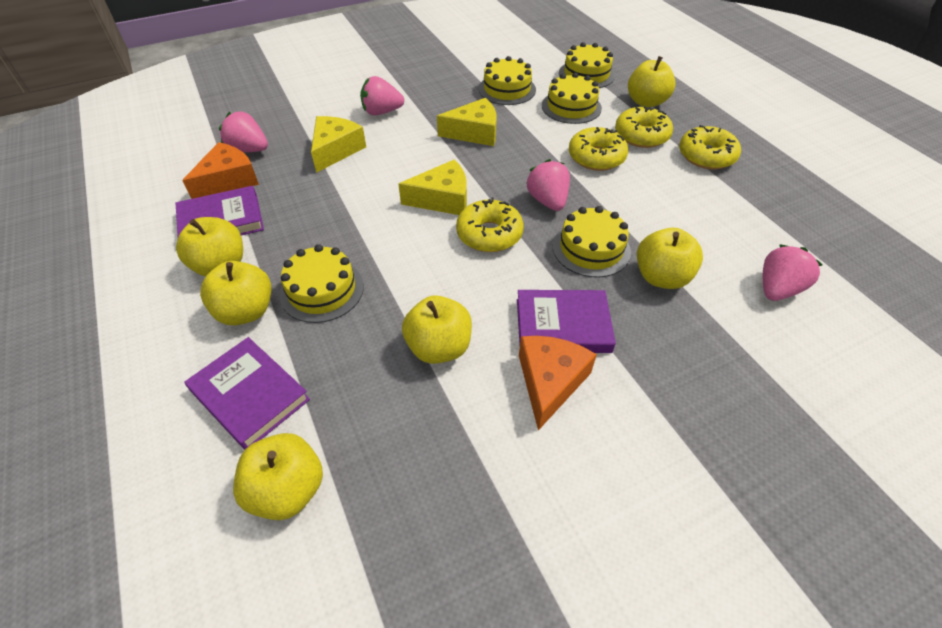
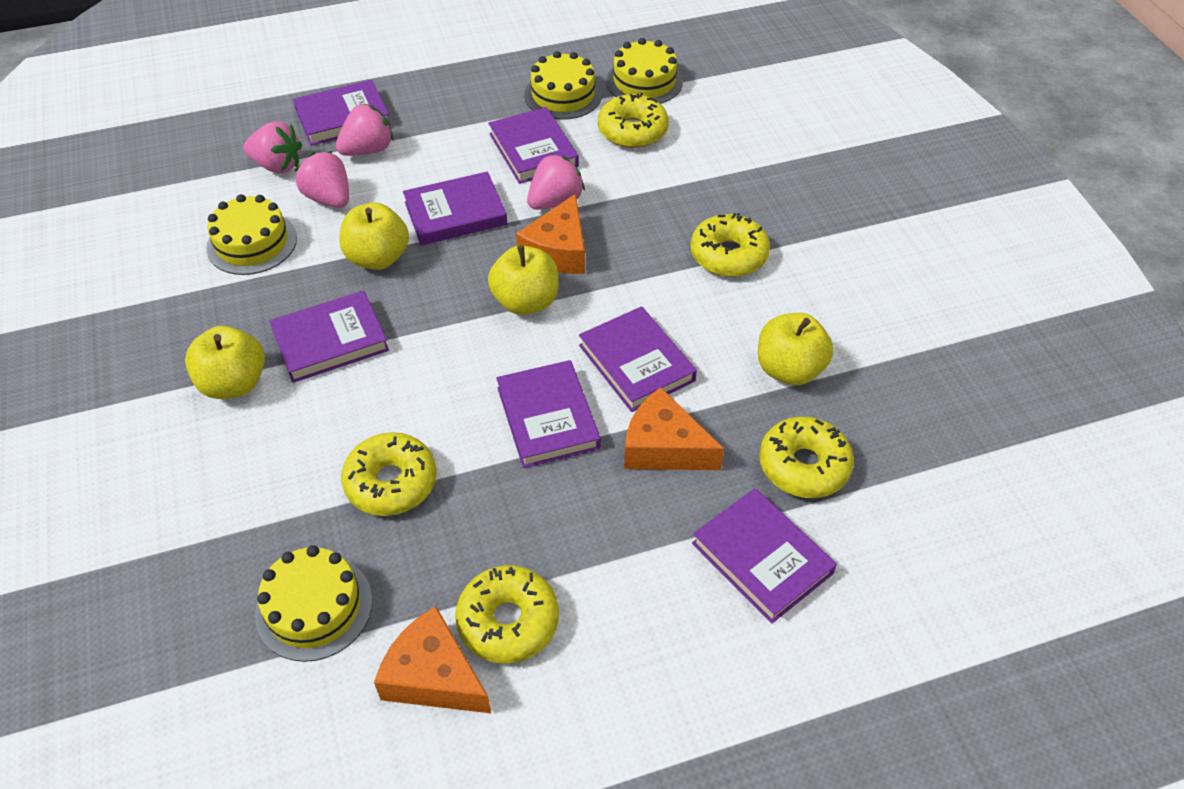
orange cheese: 2 -> 3
purple book: 3 -> 7
yellow apple: 6 -> 4
yellow cake: 5 -> 4
yellow cheese: 3 -> 0
yellow donut: 4 -> 5

